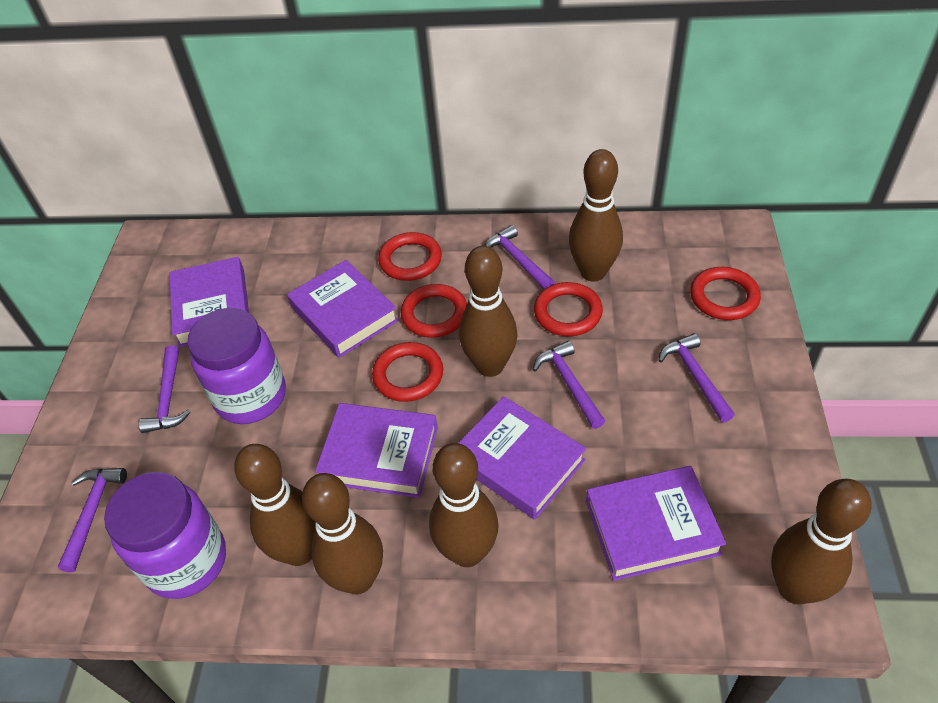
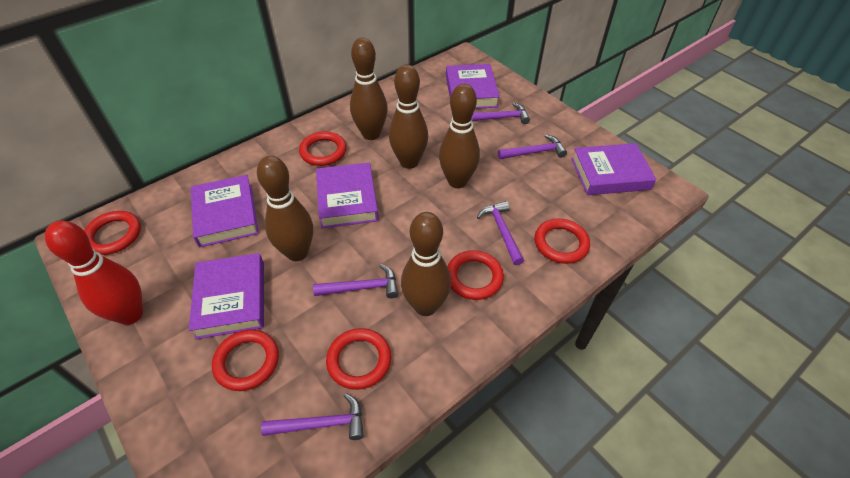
brown bowling pin: 6 -> 5
purple jar: 2 -> 0
red bowling pin: 0 -> 1
red ring: 5 -> 6

